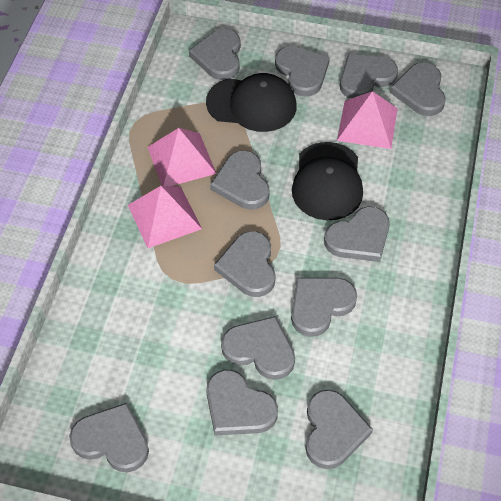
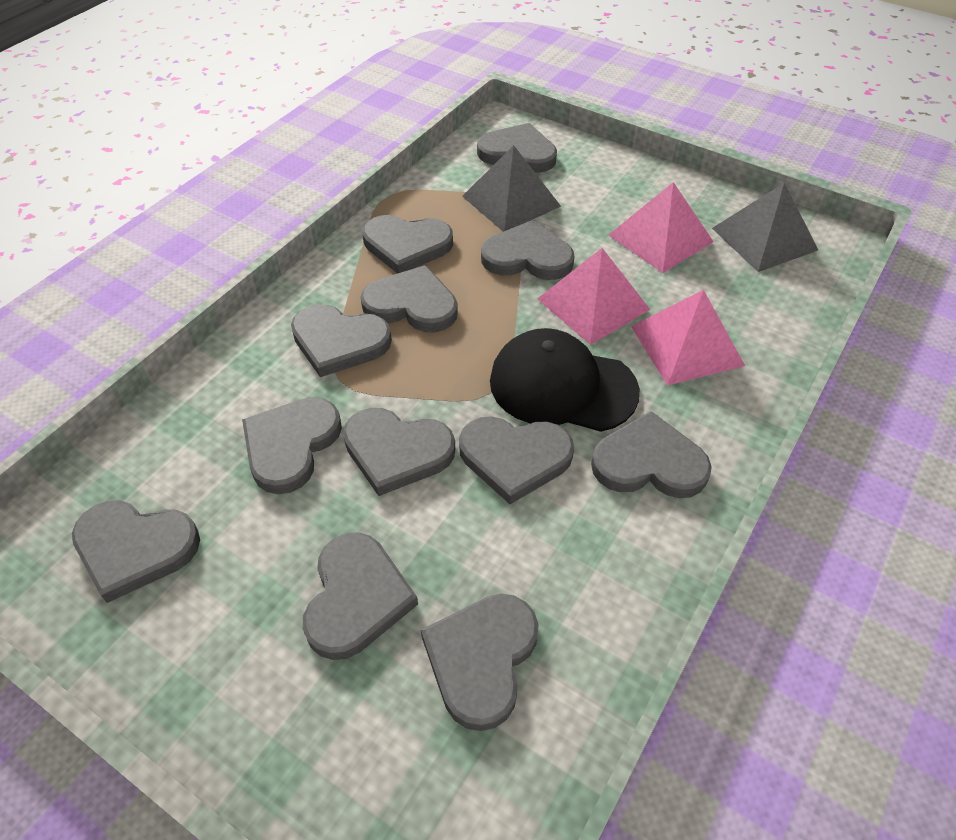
black cap: 2 -> 1
grey pyramid: 0 -> 2

